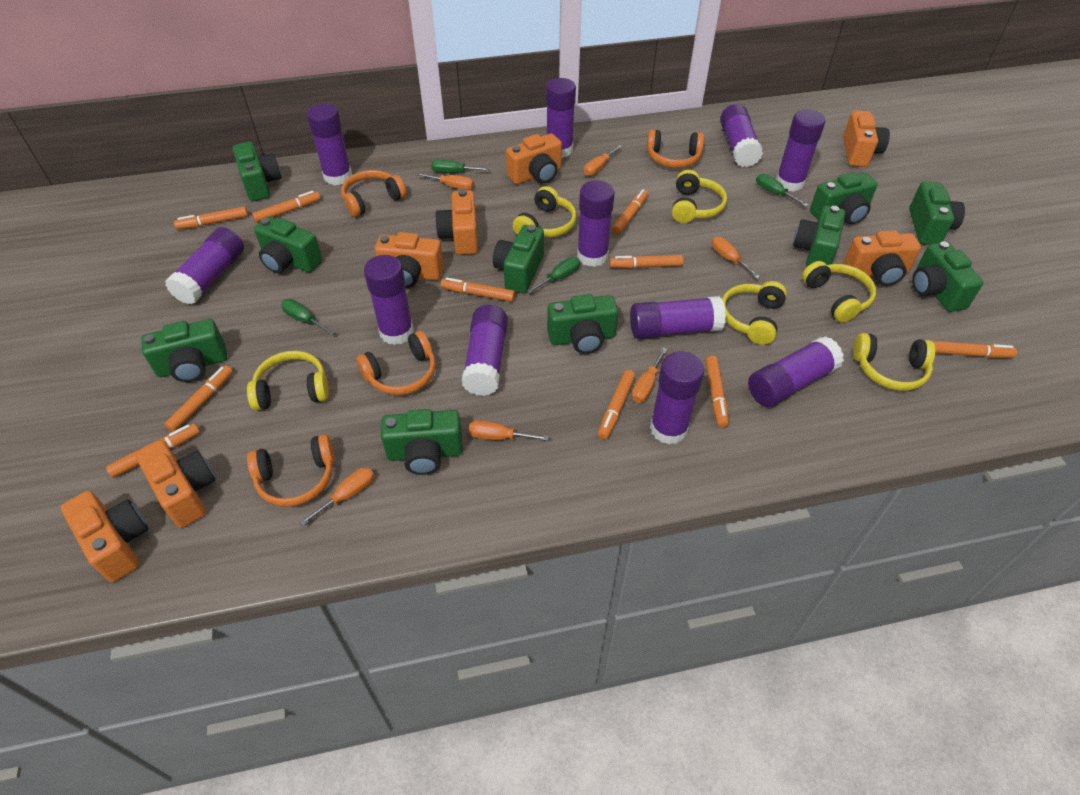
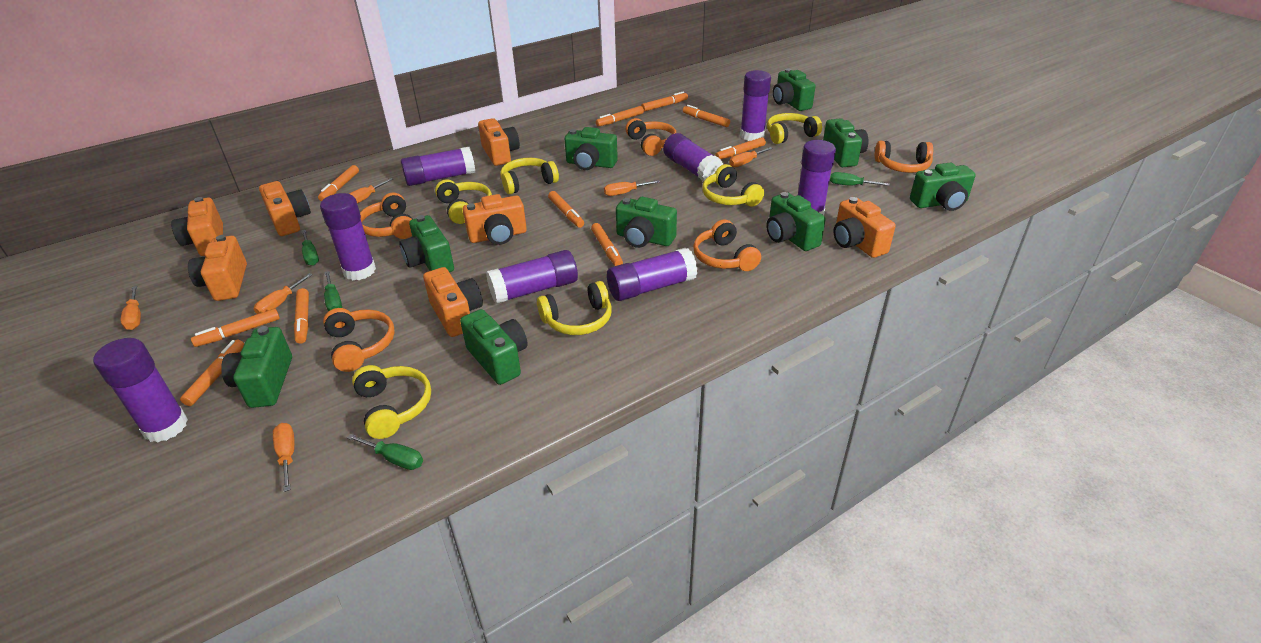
green camera: 10 -> 9
orange headphones: 4 -> 5
purple glue stick: 11 -> 8

